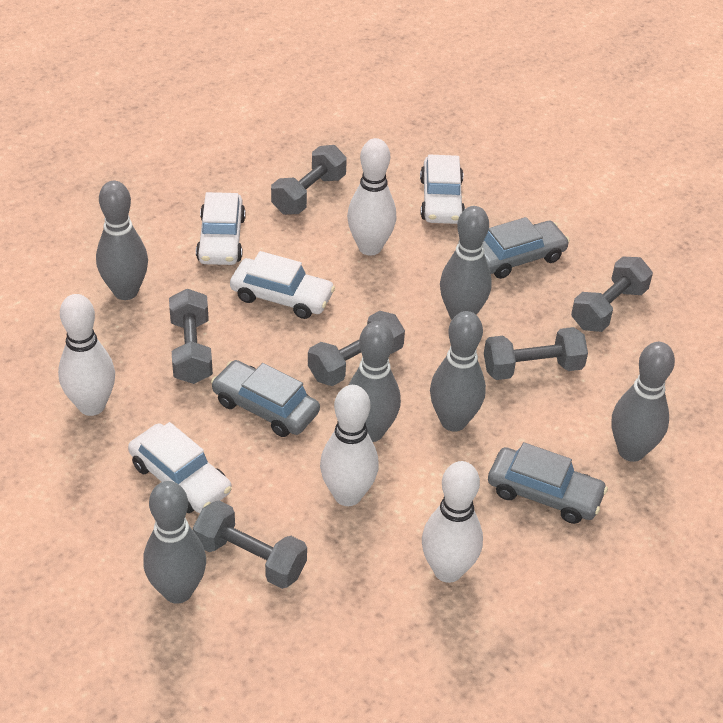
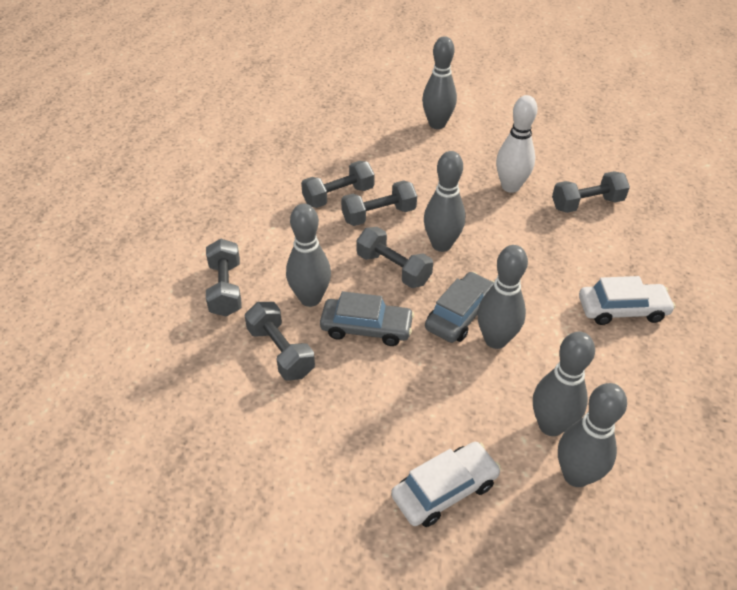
grey car: 3 -> 2
white bowling pin: 4 -> 1
white car: 4 -> 2

